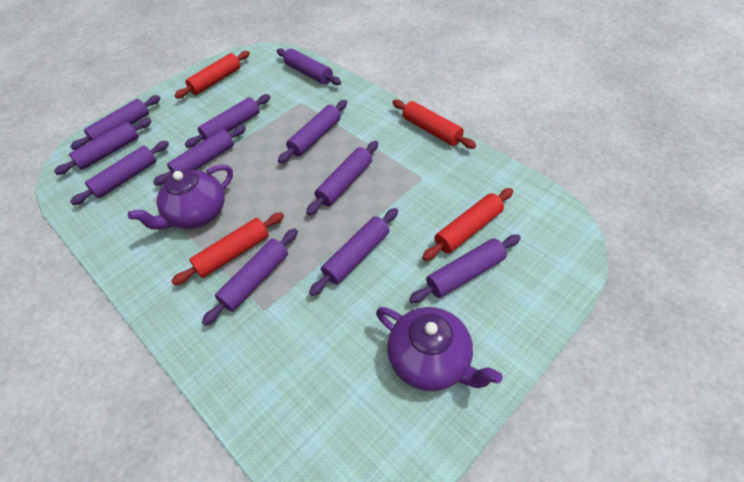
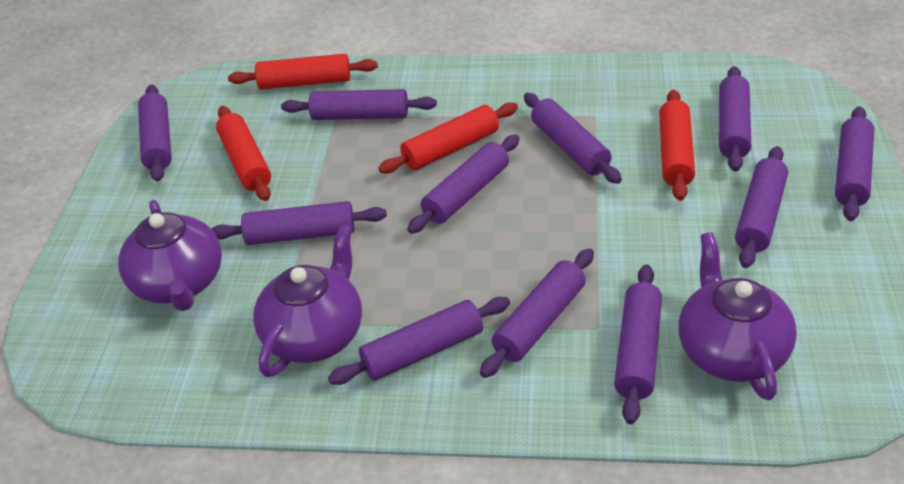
purple teapot: 2 -> 3

